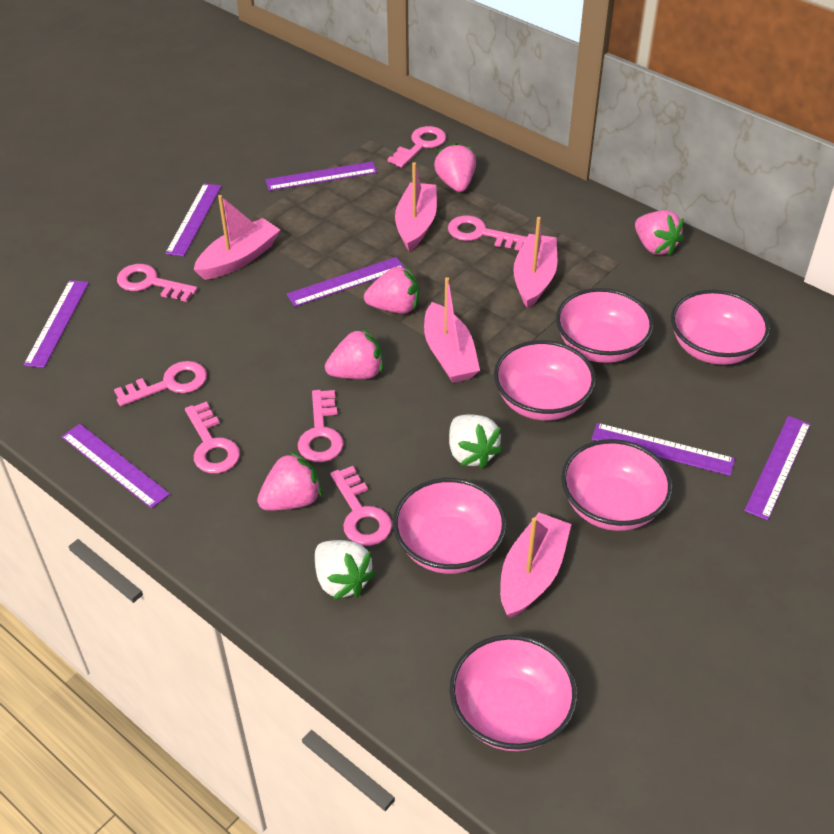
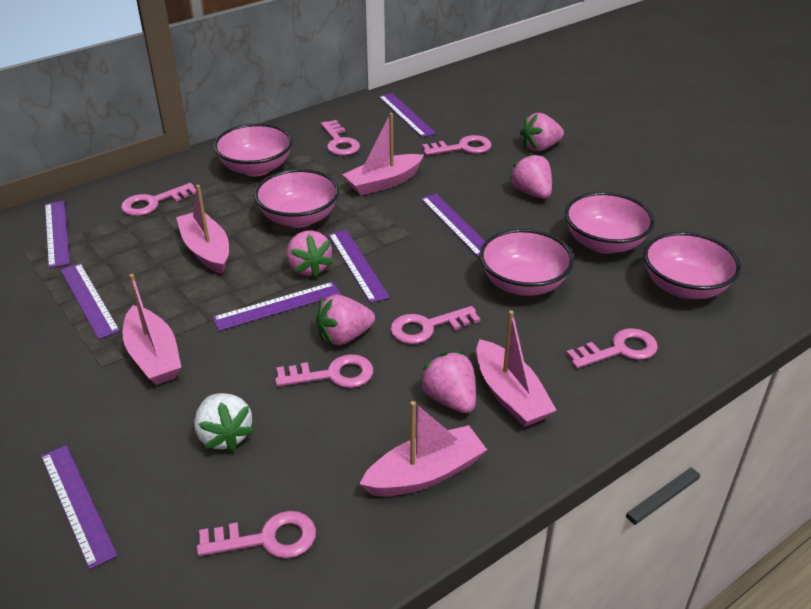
pink bowl: 6 -> 5
white strawberry: 2 -> 1

